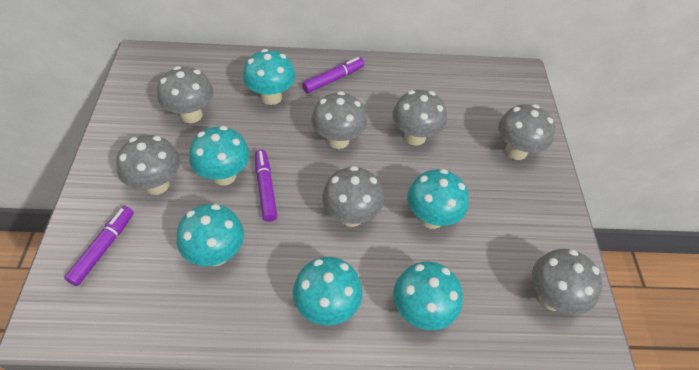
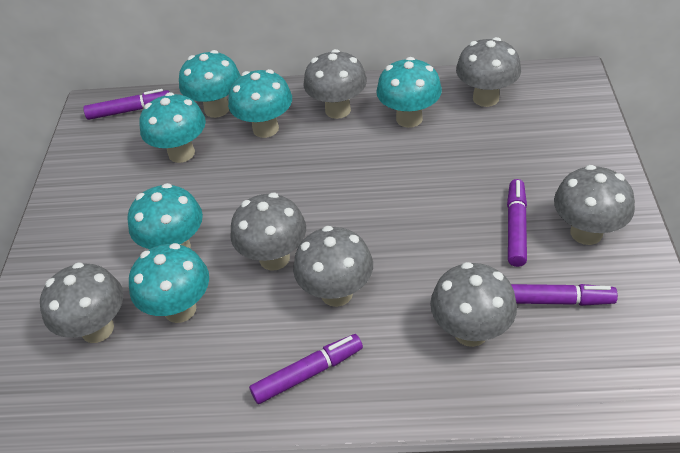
purple marker: 3 -> 4

